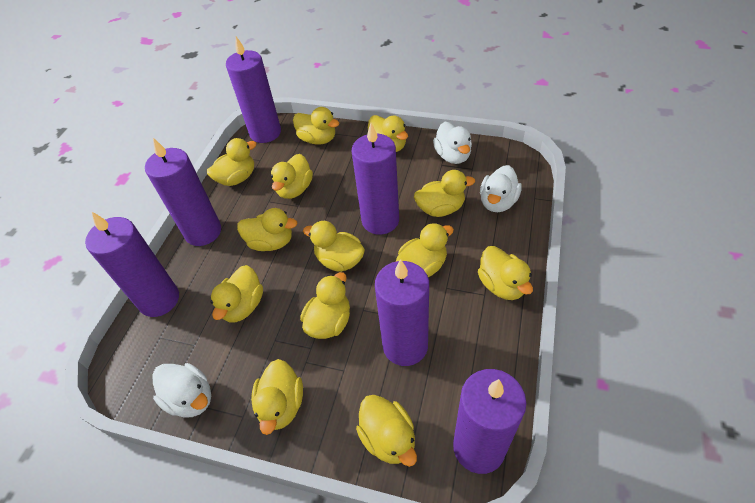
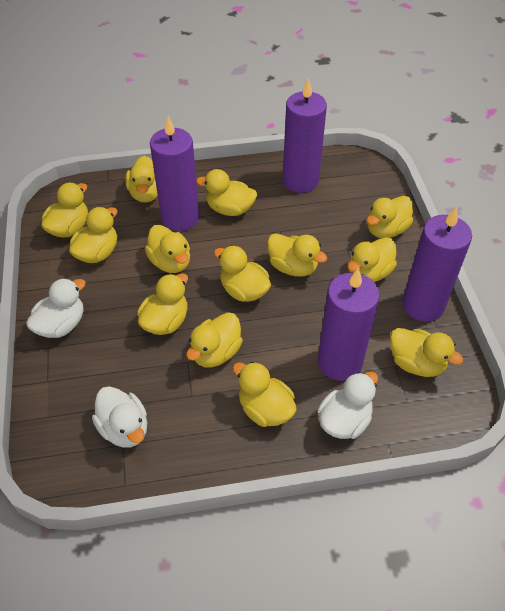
purple candle: 6 -> 4

